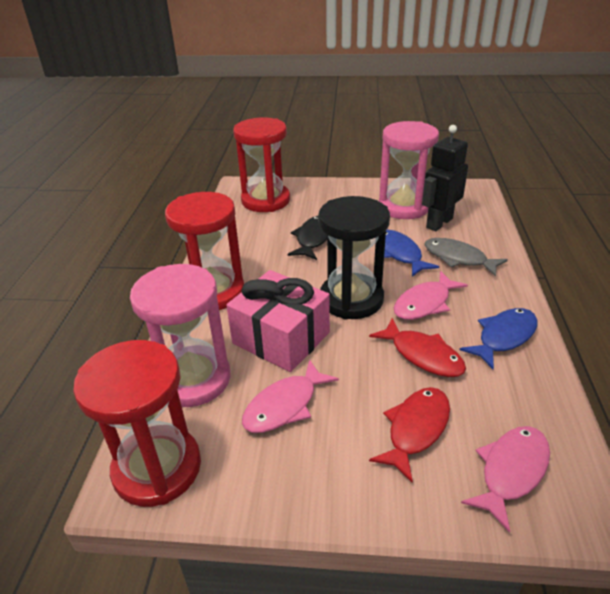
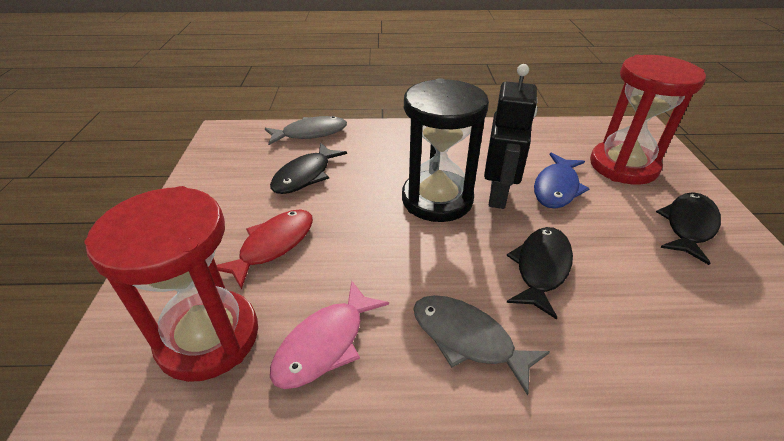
black fish: 1 -> 3
blue fish: 2 -> 1
grey fish: 1 -> 2
pink fish: 3 -> 1
pink gift: 1 -> 0
pink hourglass: 2 -> 0
red fish: 2 -> 1
red hourglass: 3 -> 2

